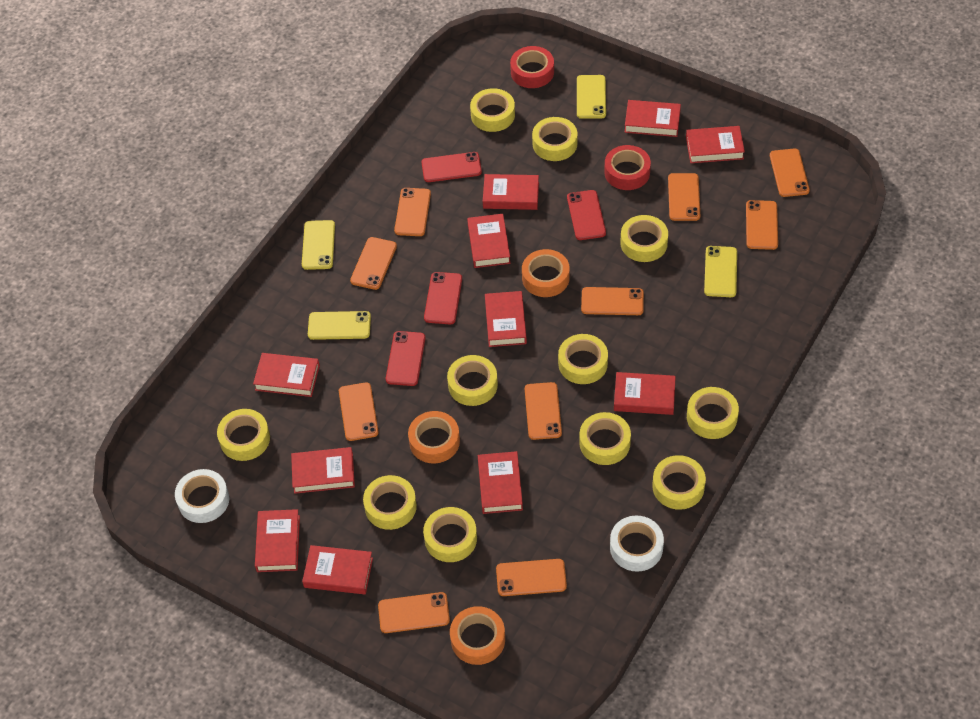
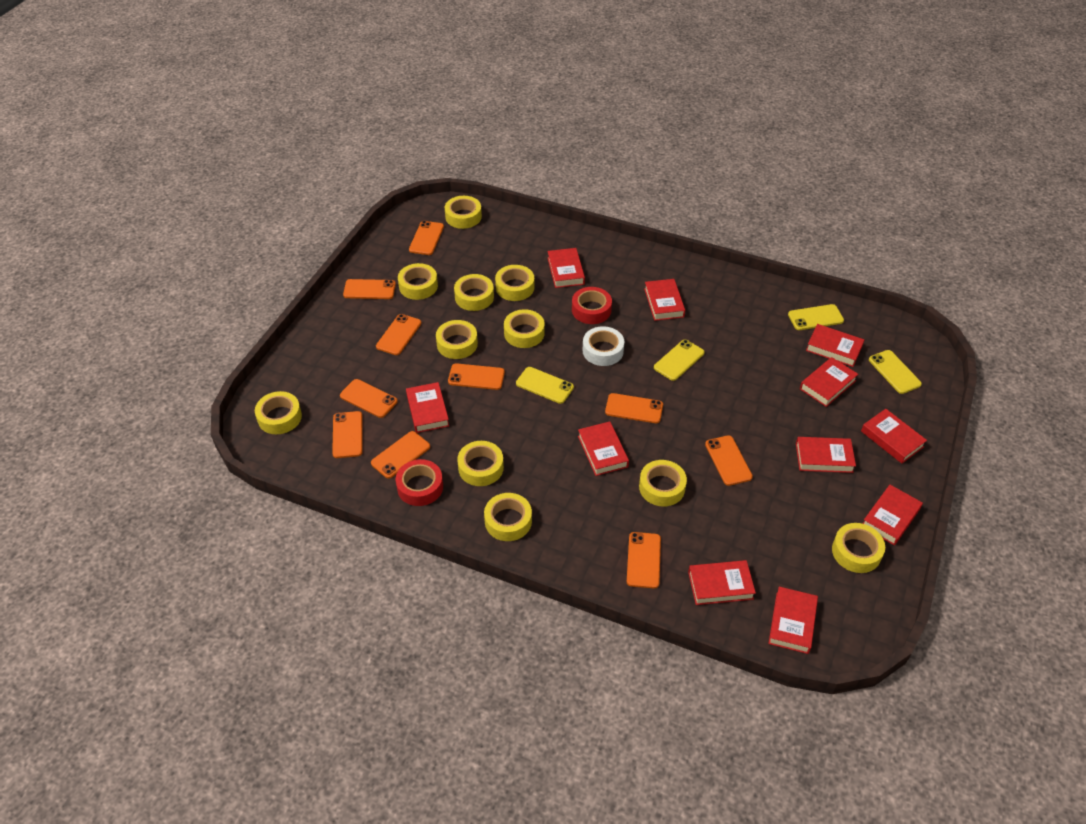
orange tape: 3 -> 0
red phone: 4 -> 0
white tape: 2 -> 1

